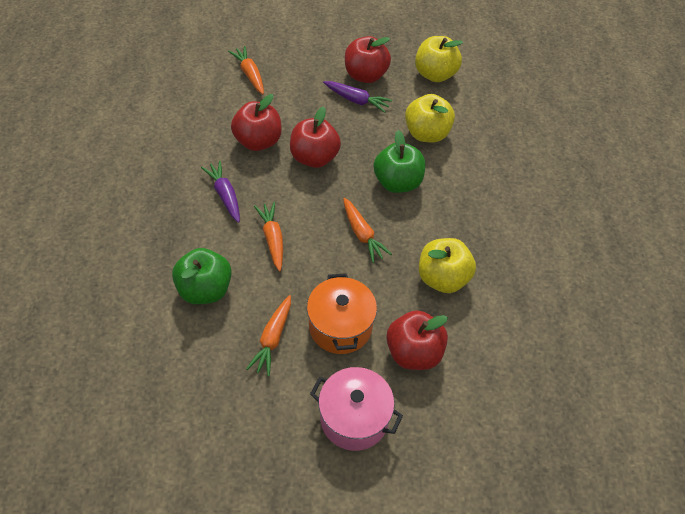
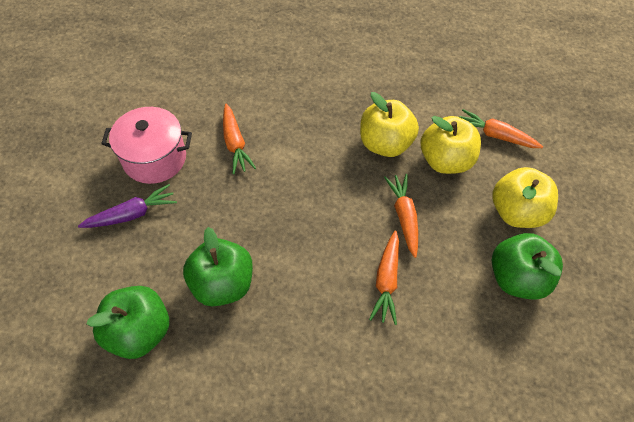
green apple: 2 -> 3
orange pot: 1 -> 0
purple carrot: 2 -> 1
red apple: 4 -> 0

